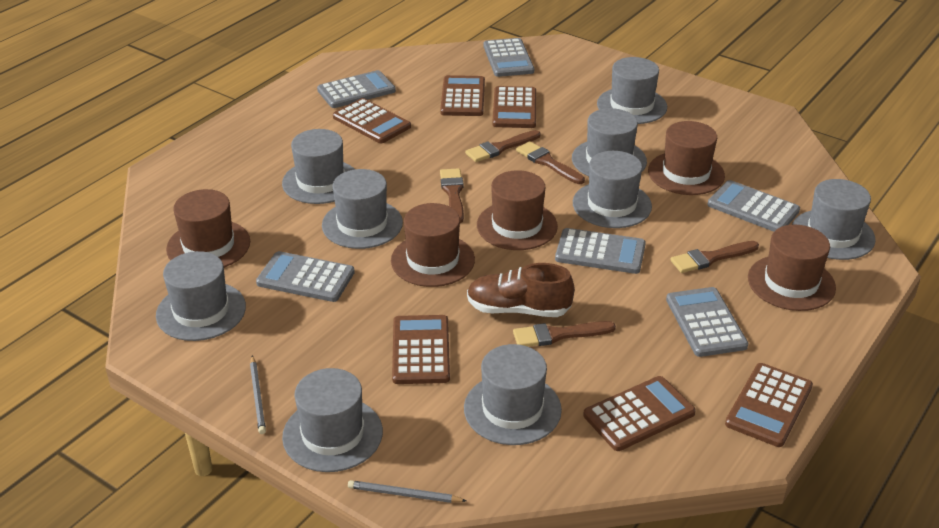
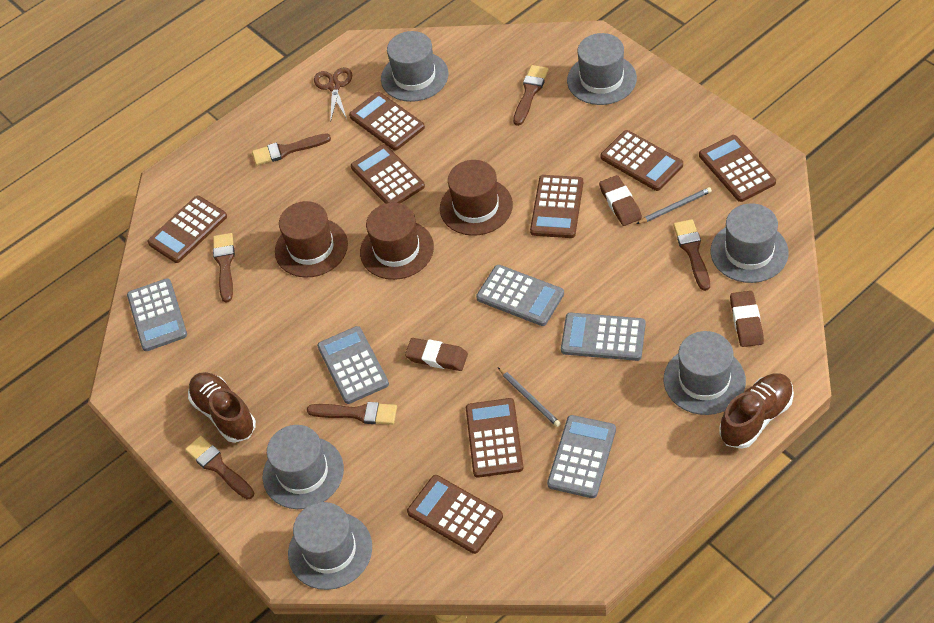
brown brush: 5 -> 6
brown calculator: 6 -> 8
brown eraser: 0 -> 3
brown hat: 5 -> 3
brown scissors: 0 -> 1
brown shoe: 1 -> 2
grey calculator: 6 -> 5
grey hat: 9 -> 6

